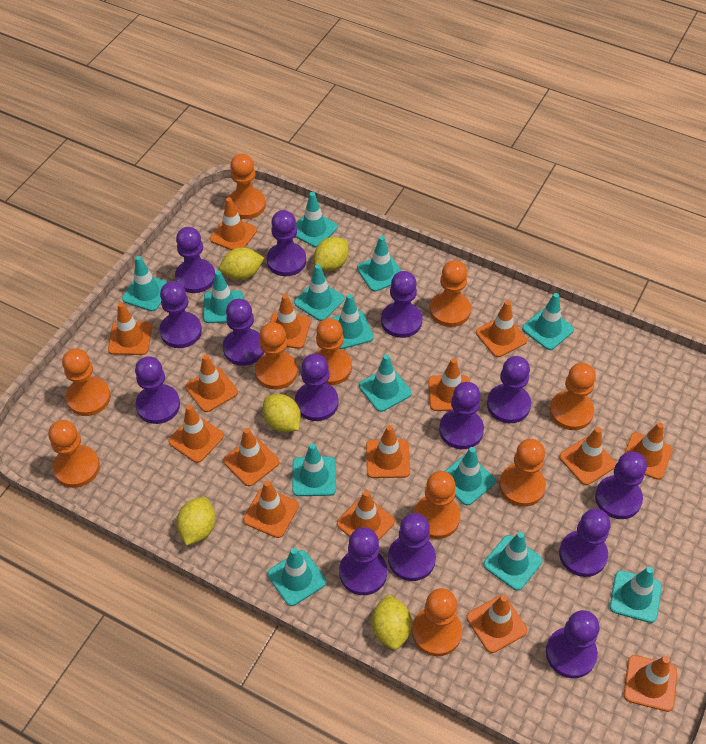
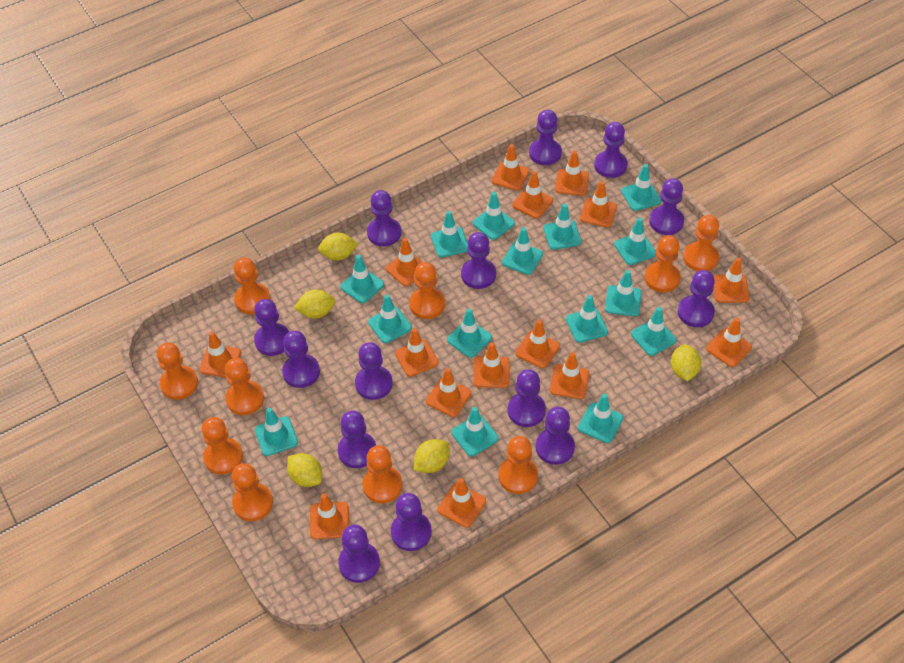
turquoise traffic cone: 13 -> 15

